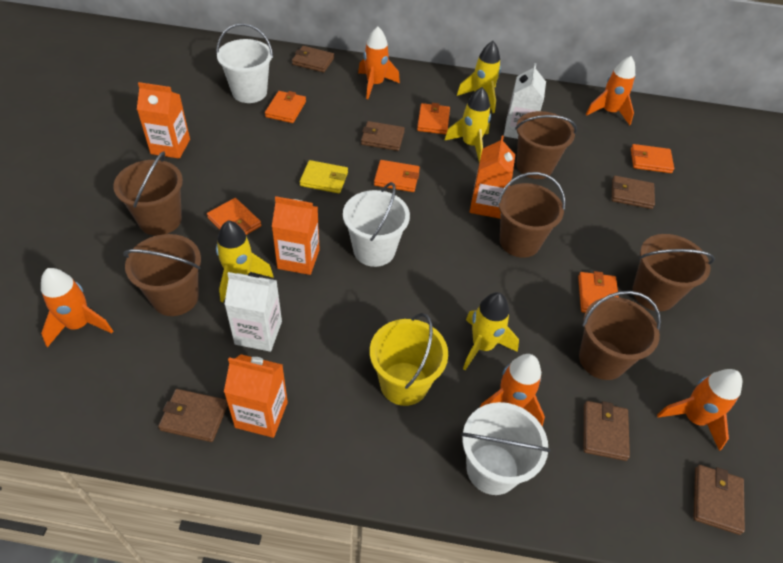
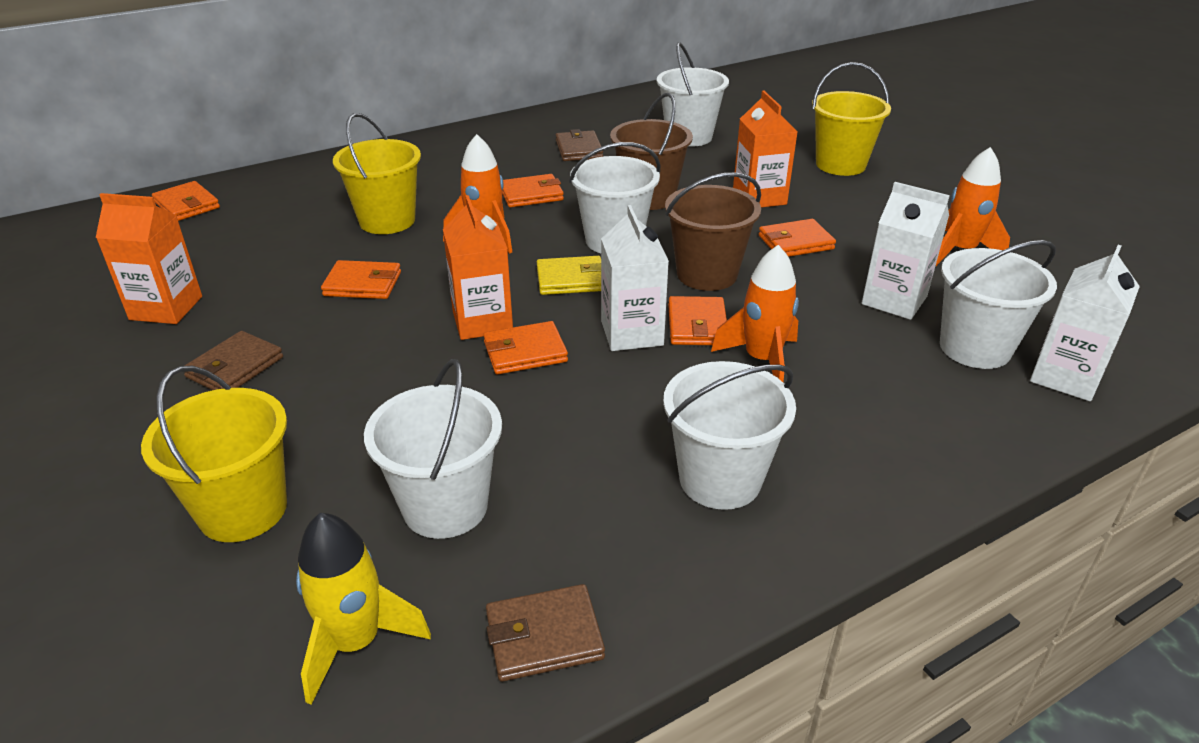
brown bucket: 6 -> 2
brown wallet: 6 -> 3
orange carton: 4 -> 3
orange rocket: 5 -> 3
white bucket: 3 -> 5
white carton: 2 -> 3
yellow bucket: 1 -> 3
yellow rocket: 4 -> 1

